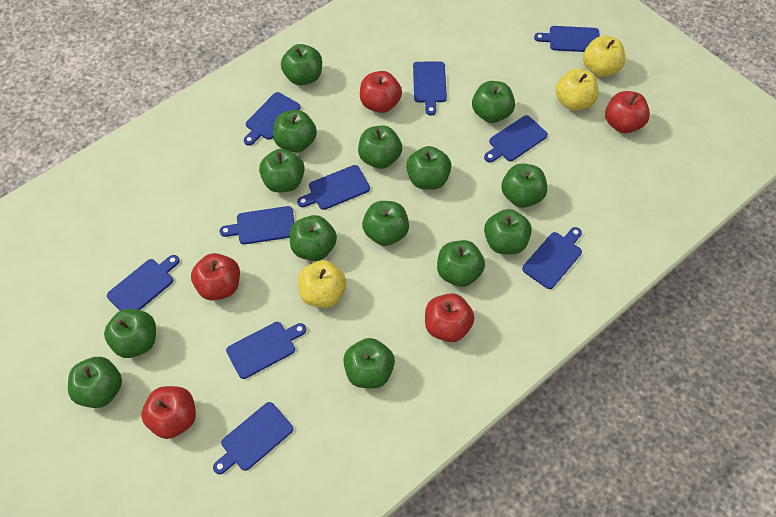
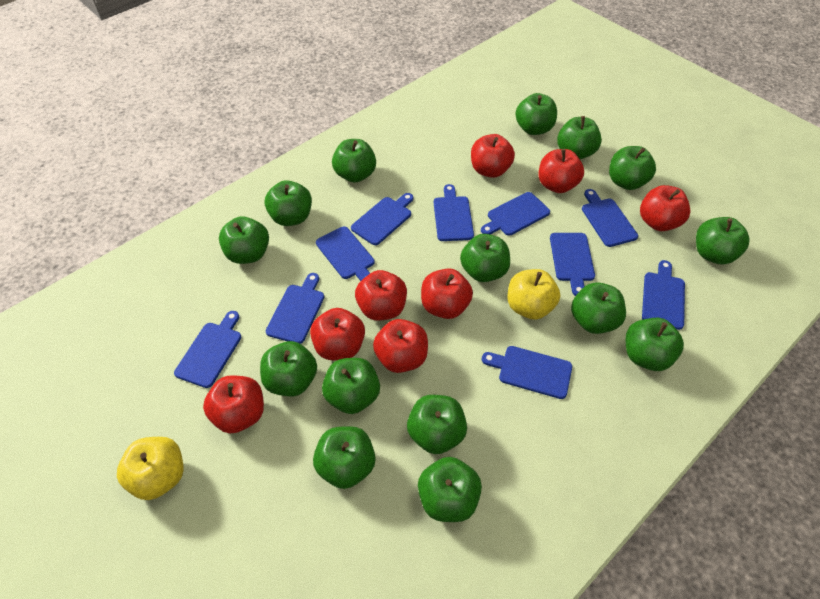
green apple: 14 -> 15
red apple: 5 -> 8
yellow apple: 3 -> 2

